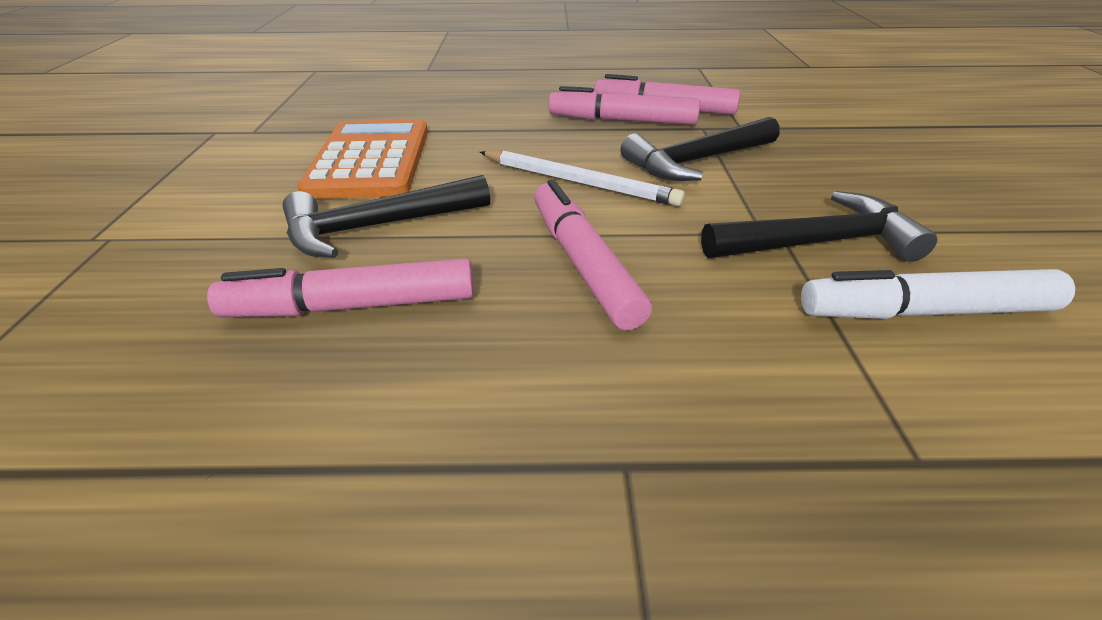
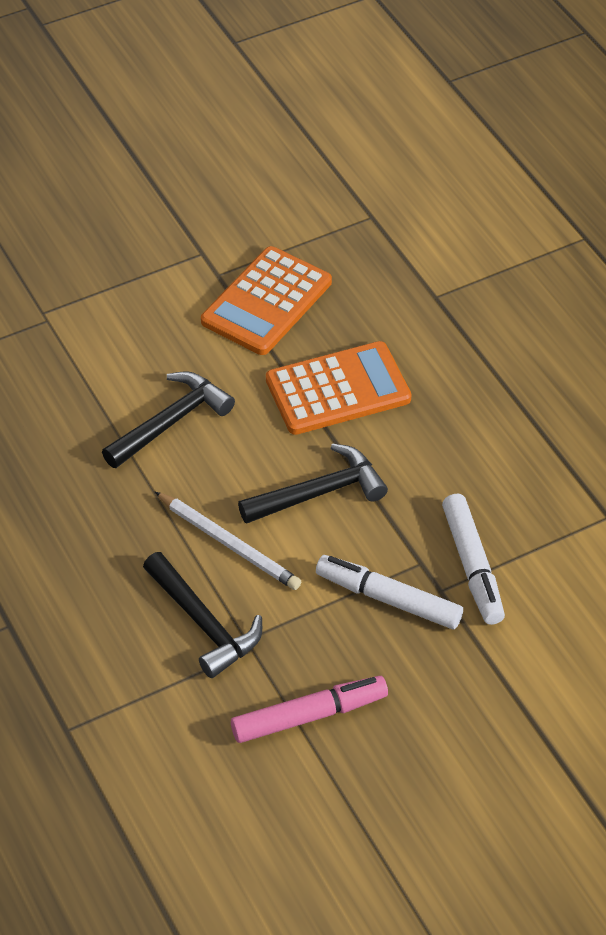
orange calculator: 1 -> 2
pink marker: 4 -> 1
white marker: 1 -> 2

